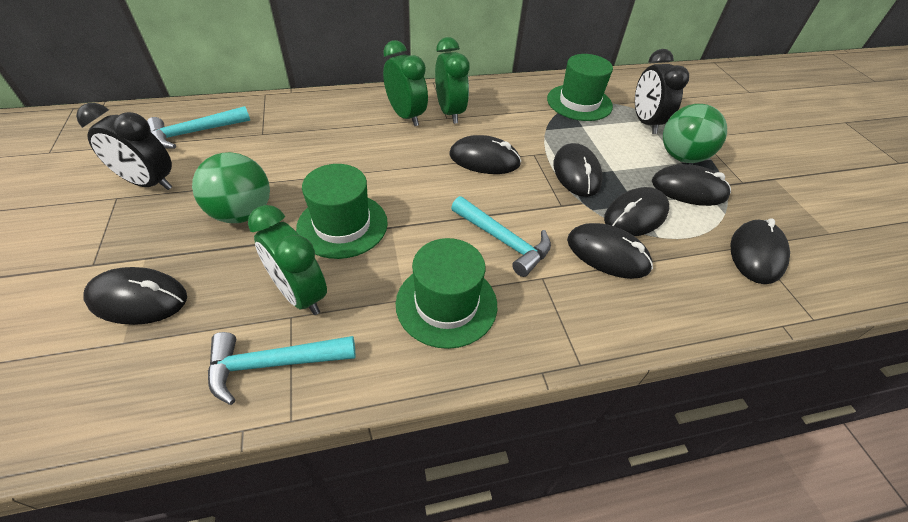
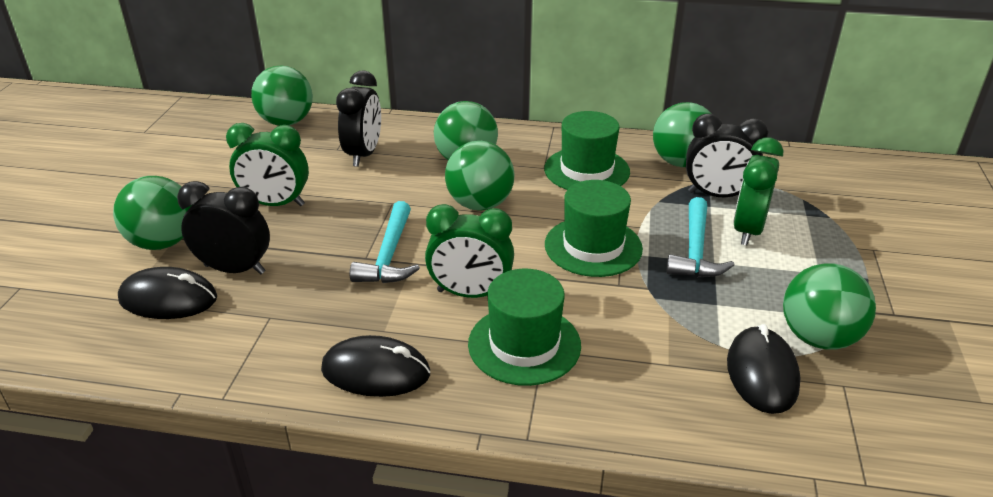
black clock: 2 -> 3
black mouse: 7 -> 3
green ball: 2 -> 6
turquoise hammer: 3 -> 2

